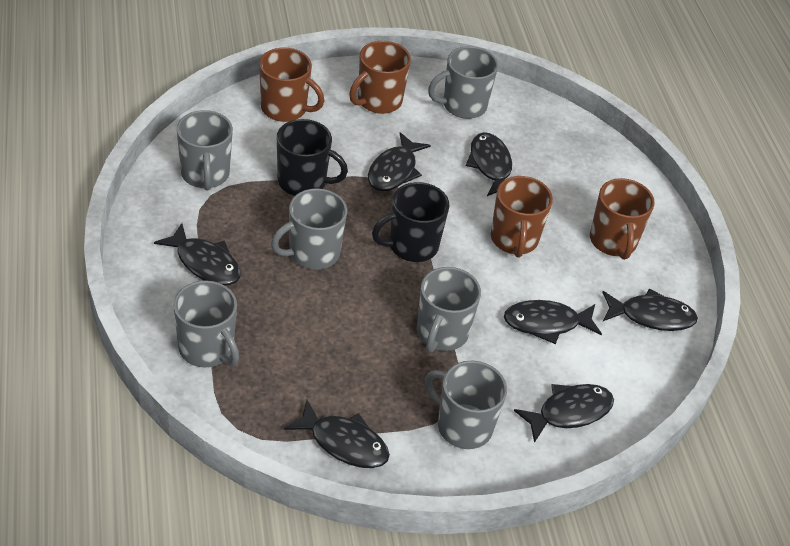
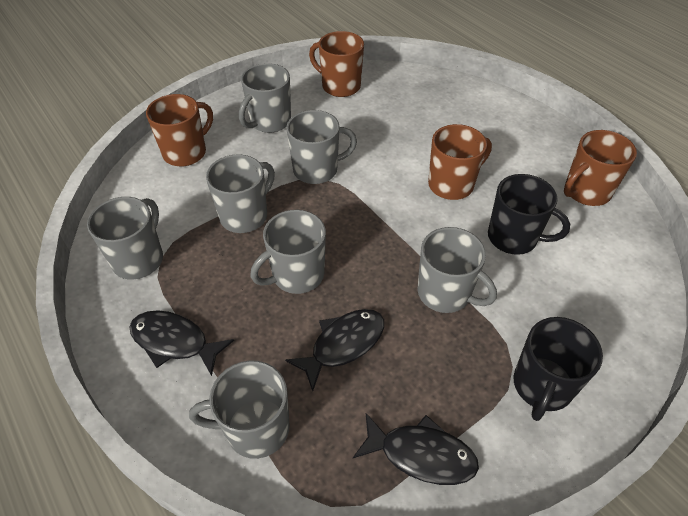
black fish: 7 -> 3
grey mug: 6 -> 7

